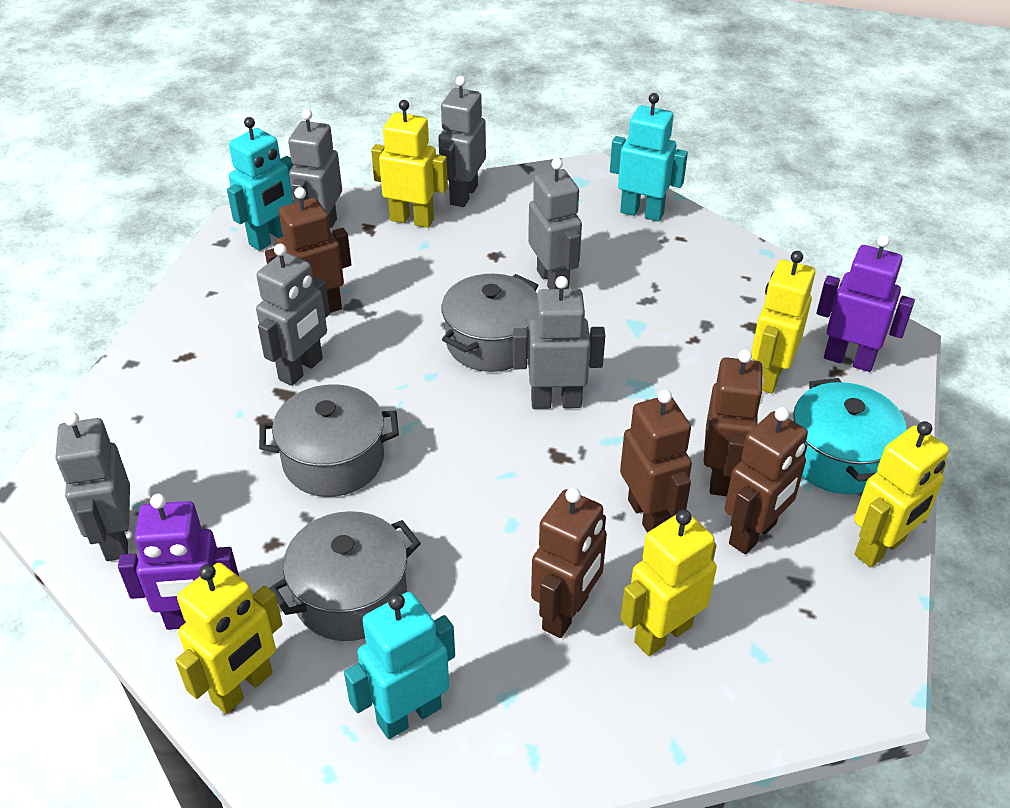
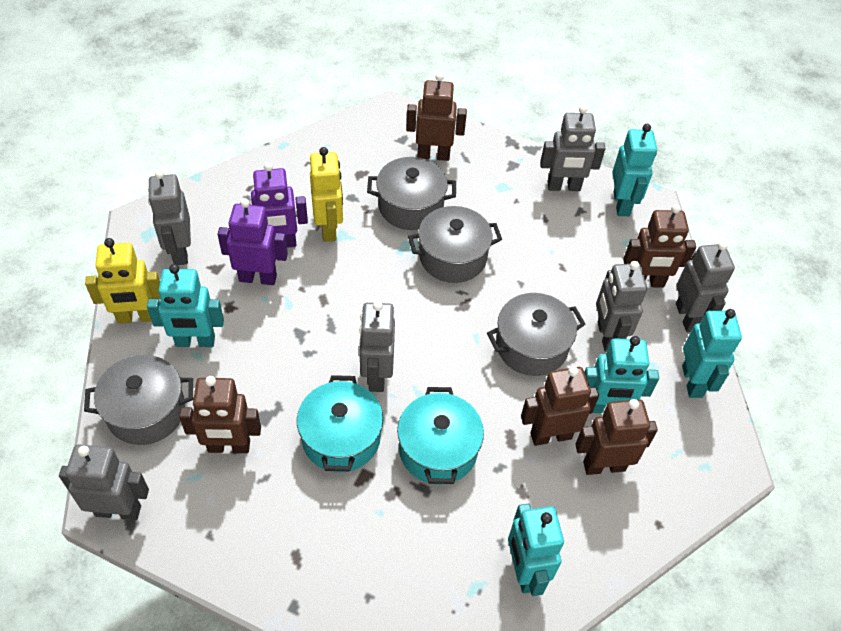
grey pot: 3 -> 4
turquoise pot: 1 -> 2
turquoise robot: 3 -> 5
yellow robot: 5 -> 2

